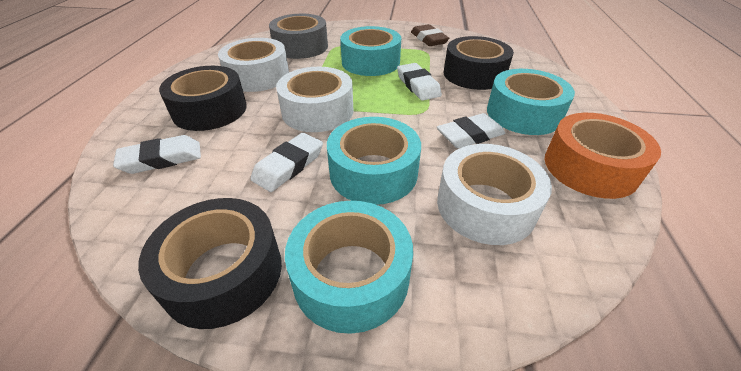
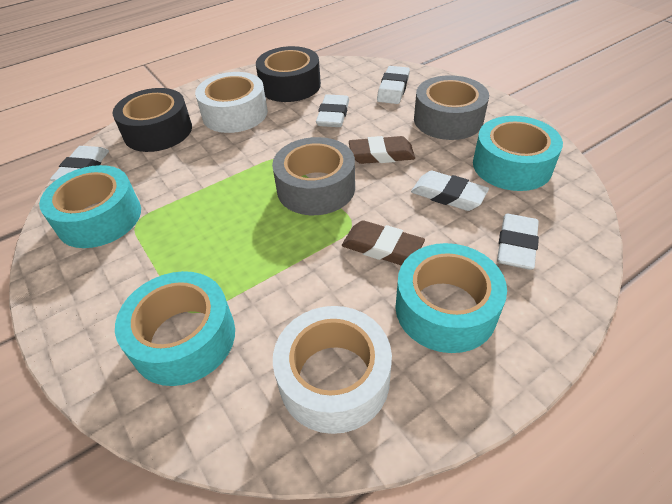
black tape: 3 -> 2
brown eraser: 1 -> 2
grey tape: 1 -> 2
orange tape: 1 -> 0
white eraser: 4 -> 5
white tape: 3 -> 2

